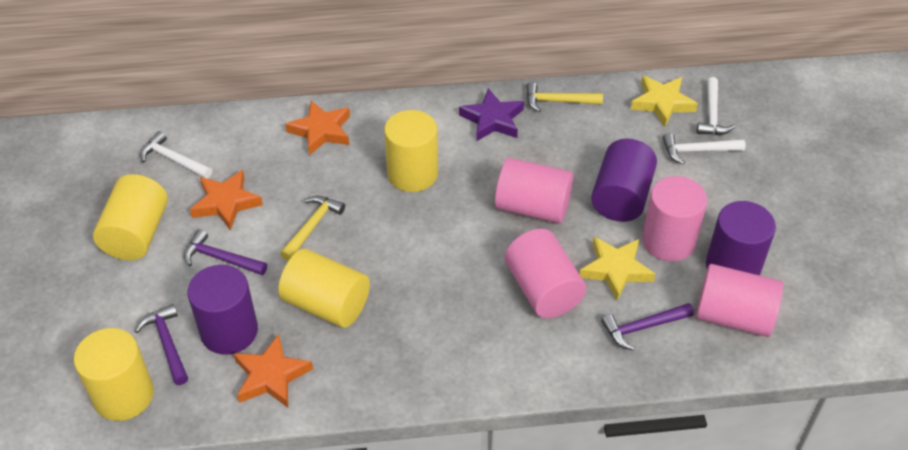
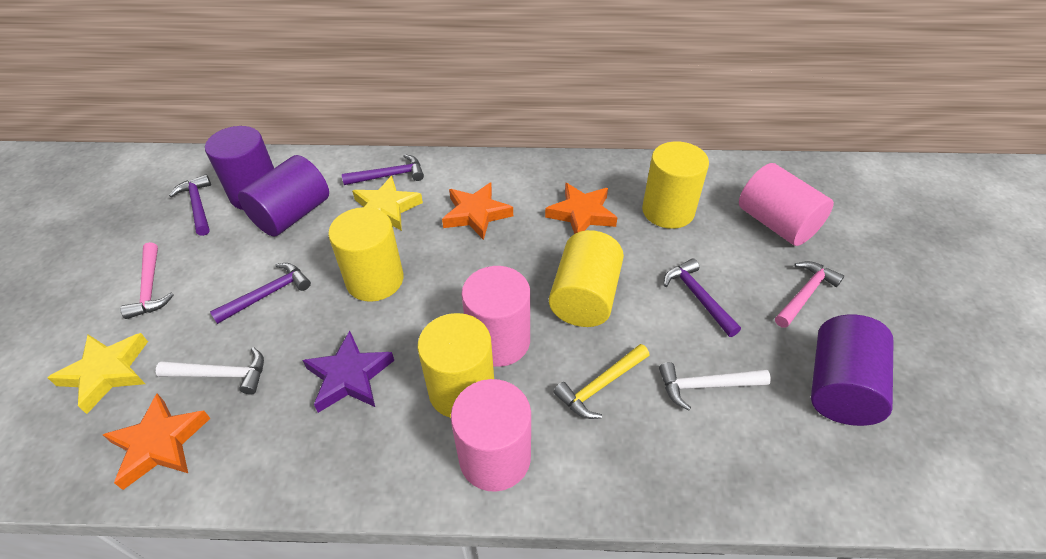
pink cylinder: 4 -> 3
pink hammer: 0 -> 2
purple hammer: 3 -> 4
white hammer: 3 -> 2
yellow hammer: 2 -> 1

